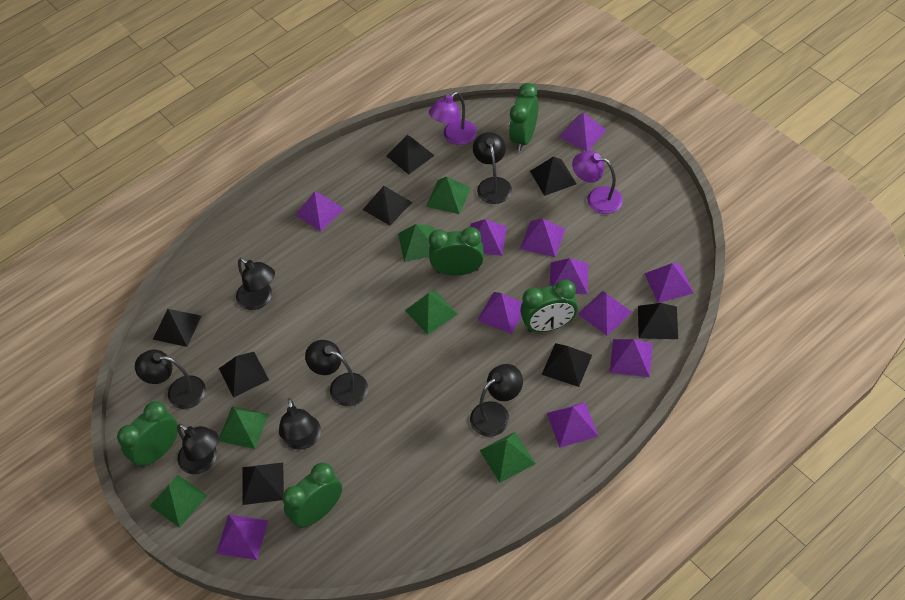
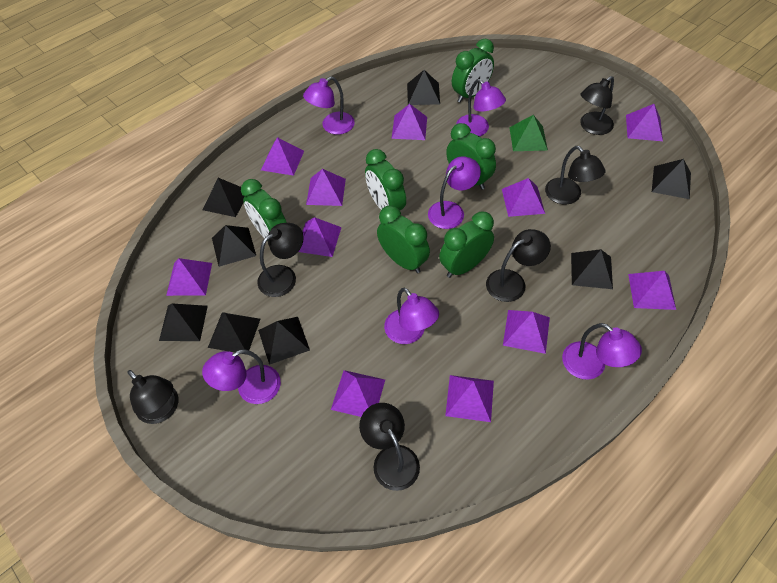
black lamp: 7 -> 6
green clock: 5 -> 6
green pyramid: 6 -> 1
purple lamp: 2 -> 6

